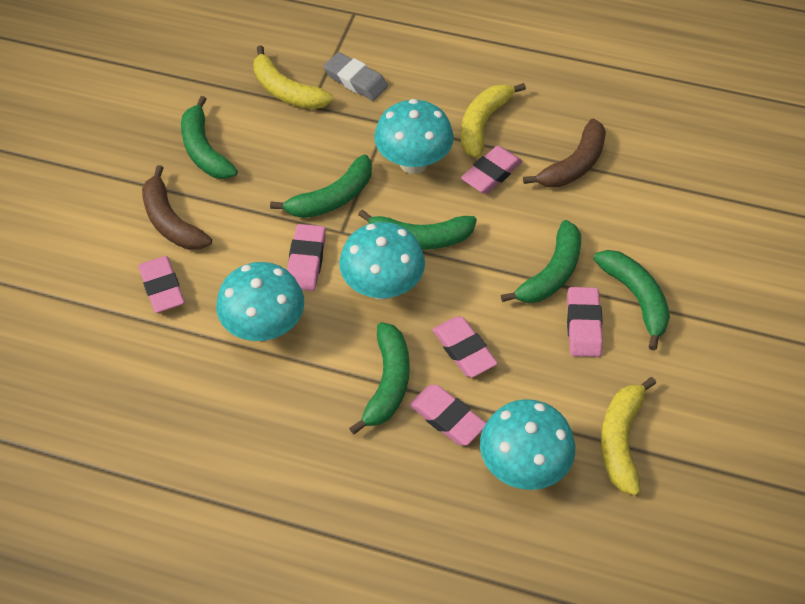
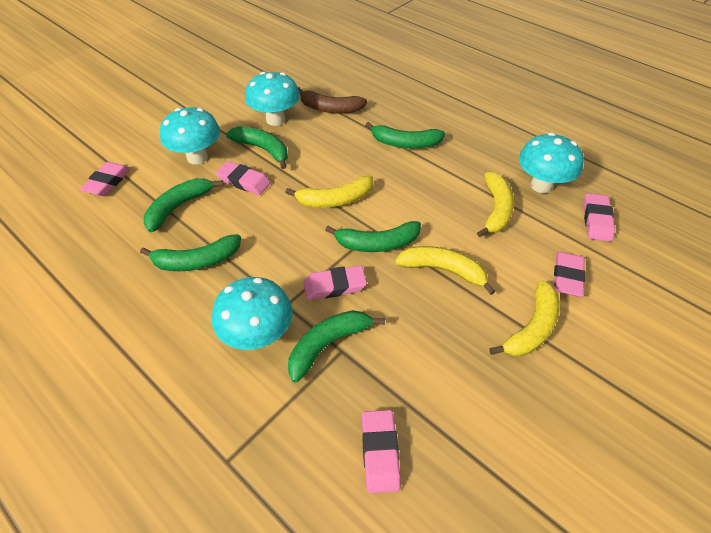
brown banana: 2 -> 1
grey eraser: 1 -> 0
yellow banana: 3 -> 4

